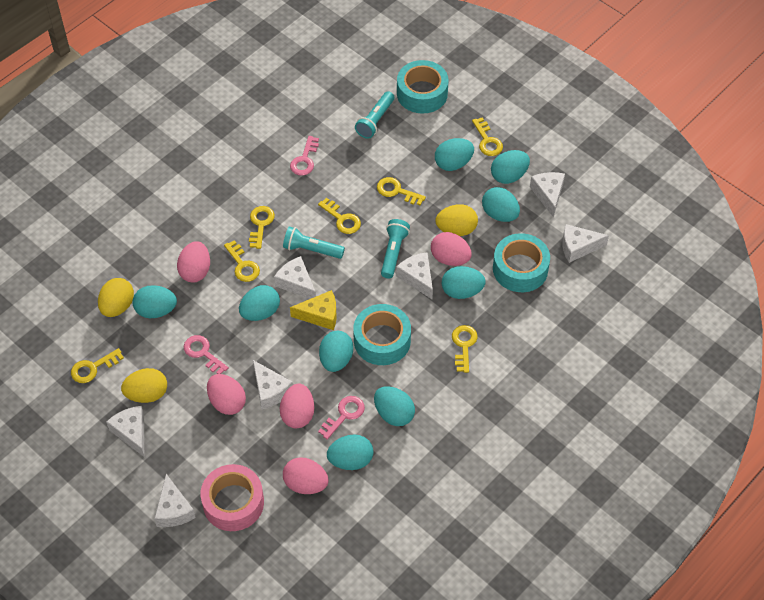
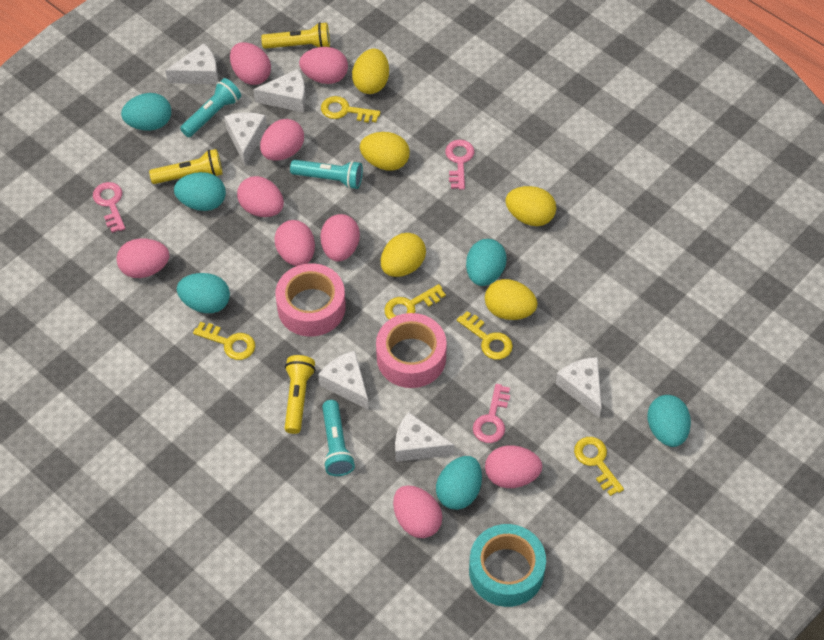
pink egg: 5 -> 9
pink tape: 1 -> 2
turquoise egg: 9 -> 6
turquoise tape: 3 -> 1
white cheese: 7 -> 6
yellow cheese: 1 -> 0
yellow egg: 3 -> 5
yellow flashlight: 0 -> 3
yellow key: 7 -> 5

